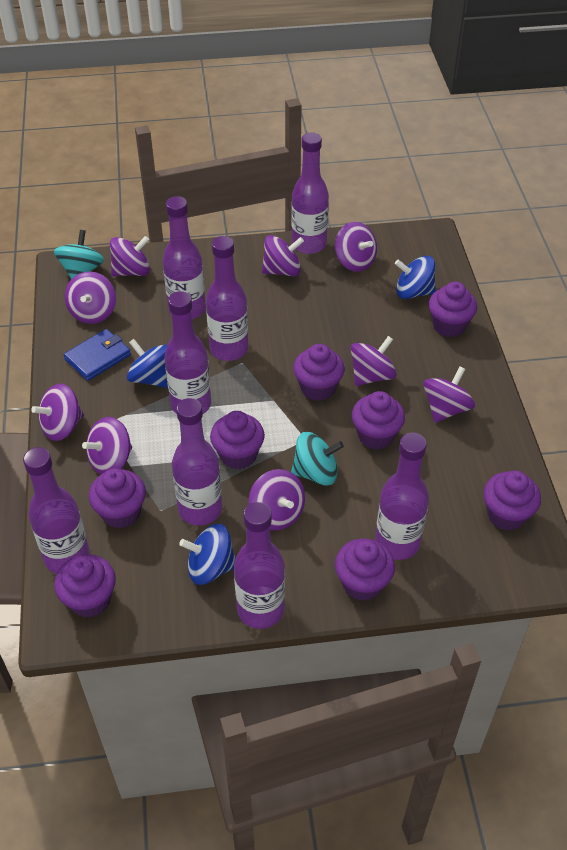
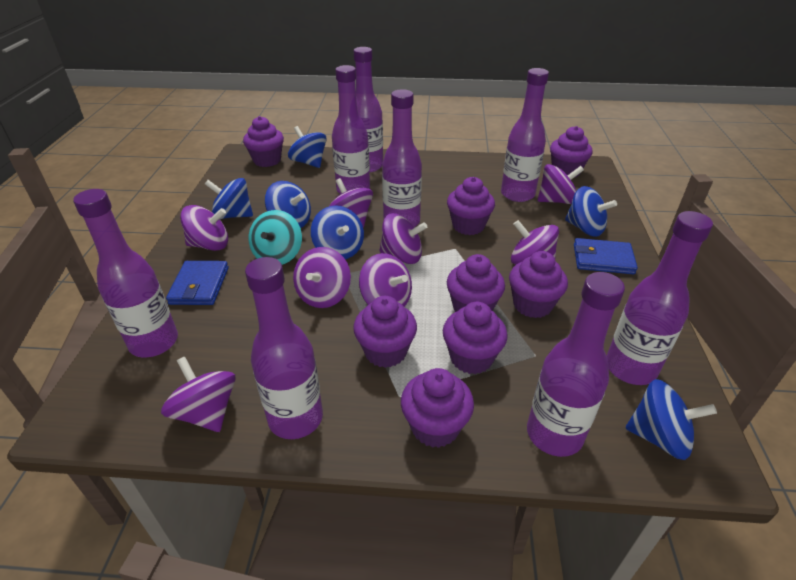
blue spinning top: 3 -> 6
blue wallet: 1 -> 2
purple spinning top: 9 -> 8
turquoise spinning top: 2 -> 1

